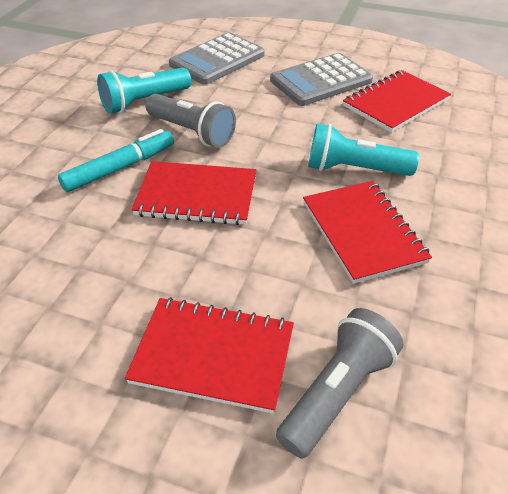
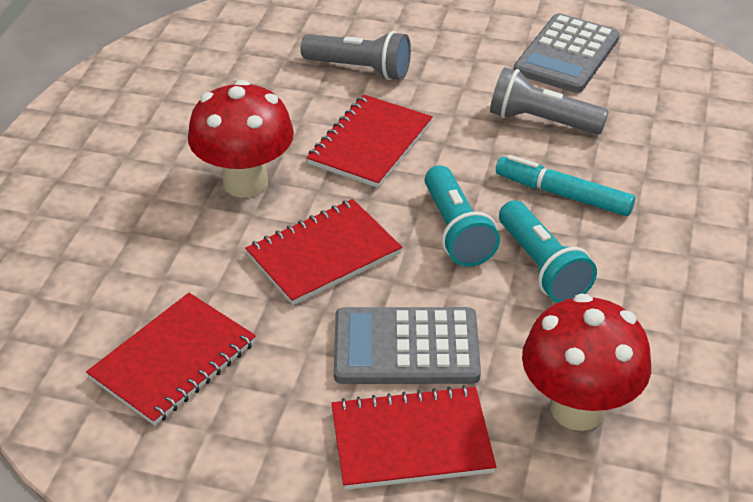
red mushroom: 0 -> 2

